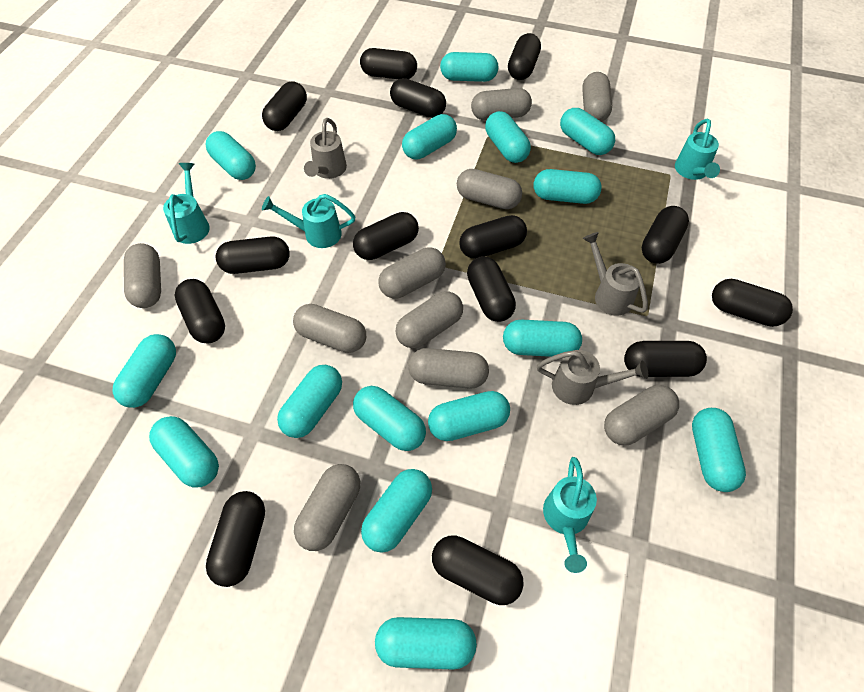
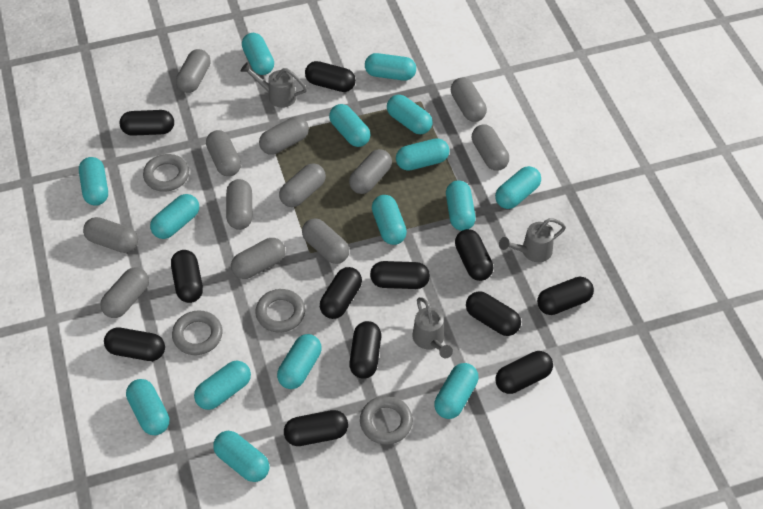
black capsule: 14 -> 12
grey capsule: 10 -> 12
grey ring: 0 -> 4
turquoise watering can: 4 -> 0

